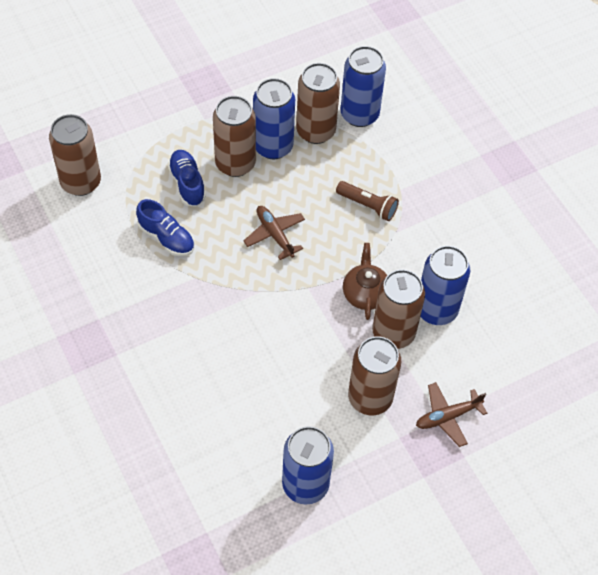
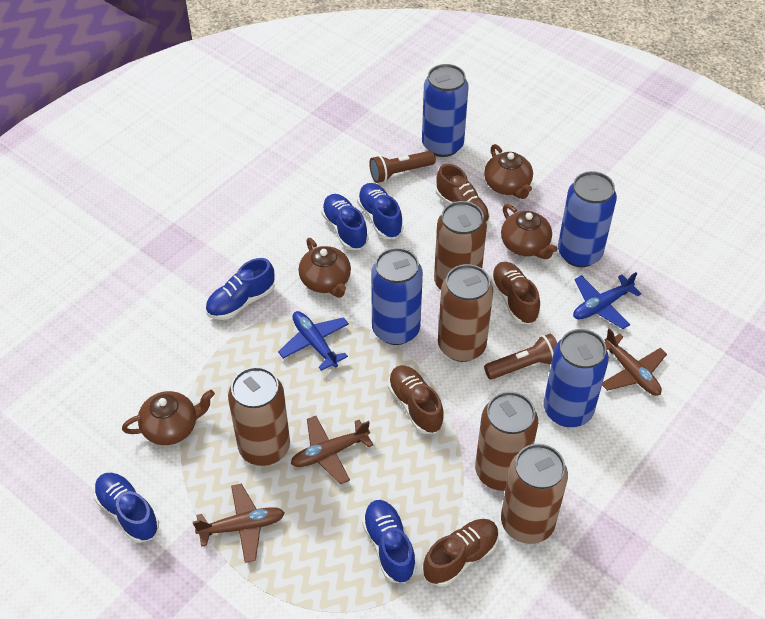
blue plane: 0 -> 2
blue shoe: 2 -> 5
brown flashlight: 1 -> 2
brown plane: 2 -> 3
brown shoe: 0 -> 4
brown teapot: 1 -> 4

